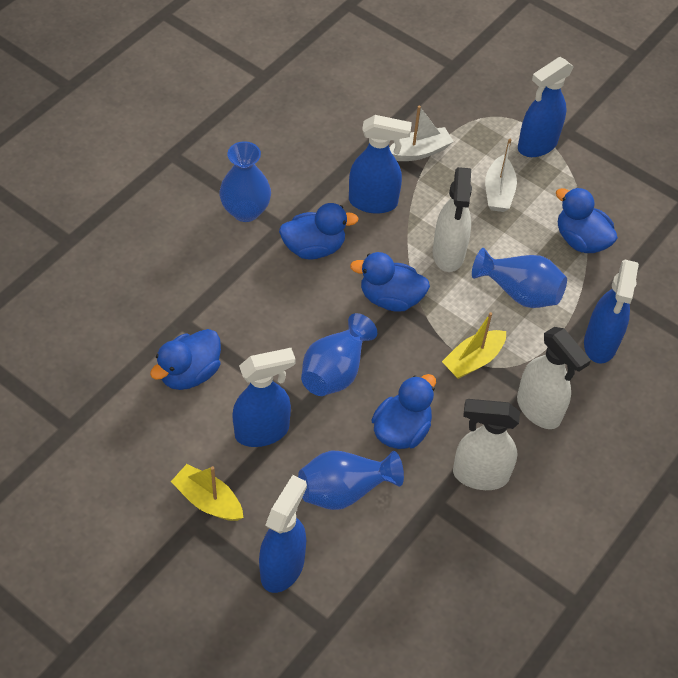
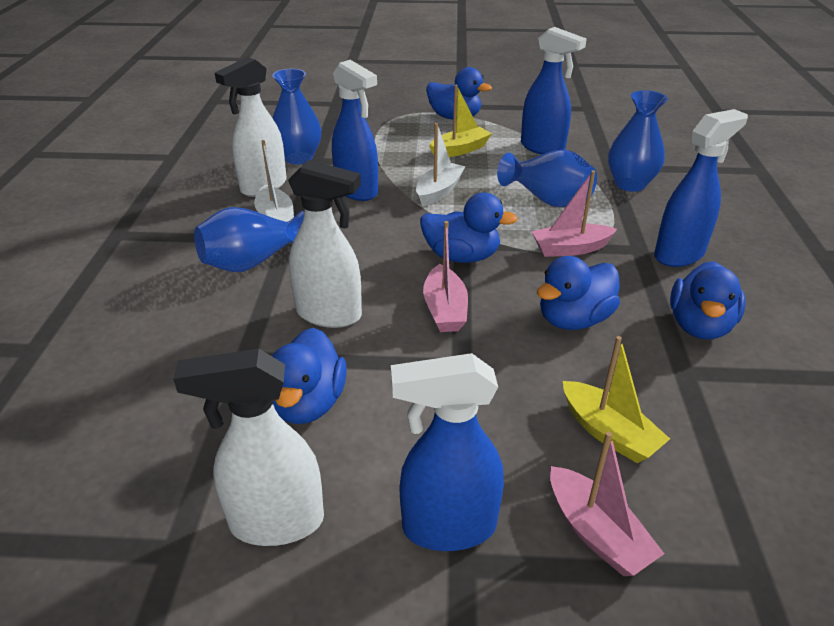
blue spray bottle: 5 -> 4
pink boat: 0 -> 3

